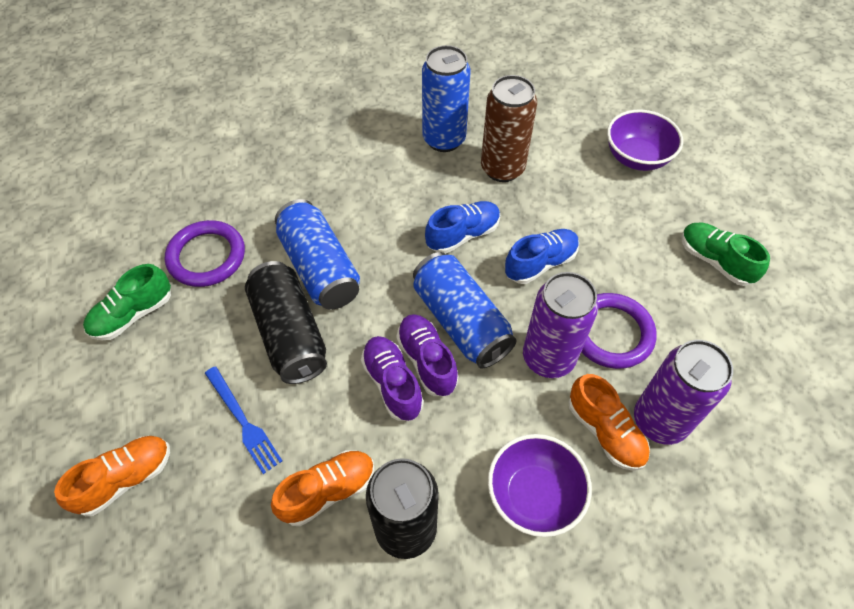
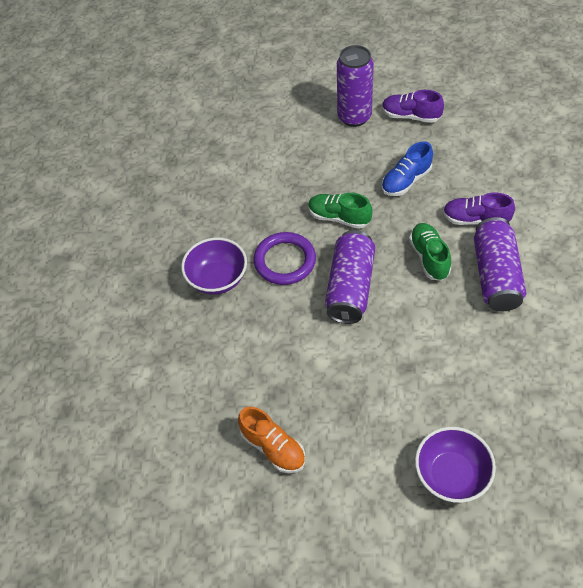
black can: 2 -> 0
blue can: 3 -> 0
blue fork: 1 -> 0
blue shoe: 2 -> 1
brown can: 1 -> 0
orange shoe: 3 -> 1
purple can: 2 -> 3
purple ring: 2 -> 1

